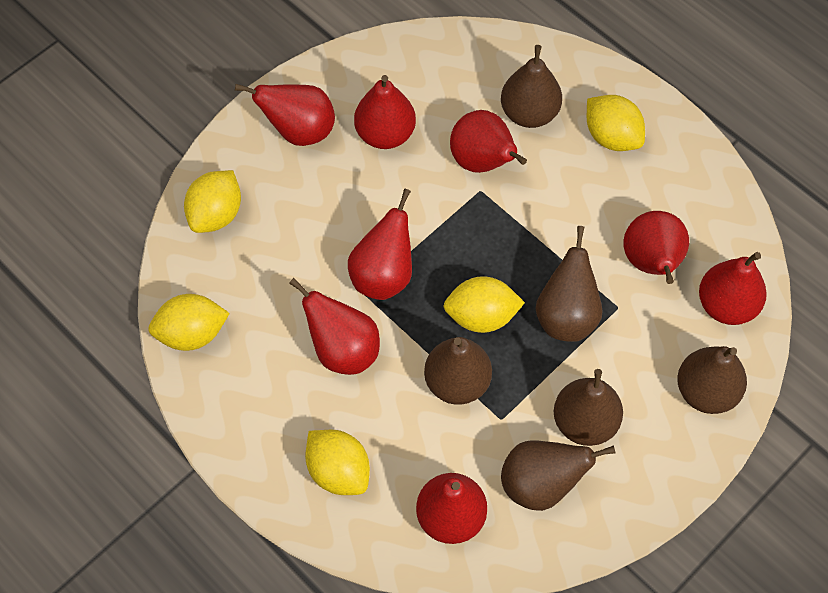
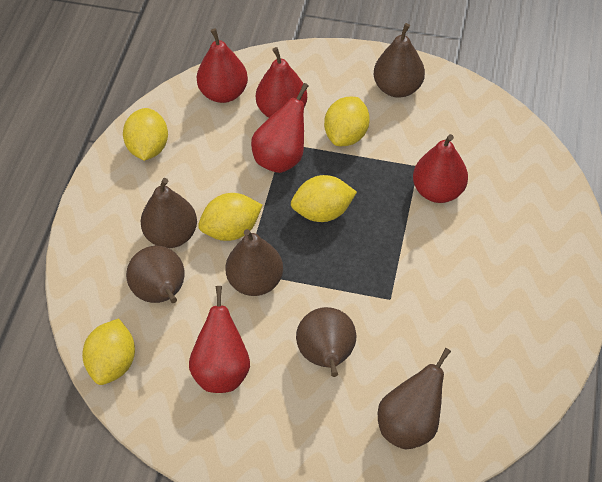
red pear: 8 -> 5

